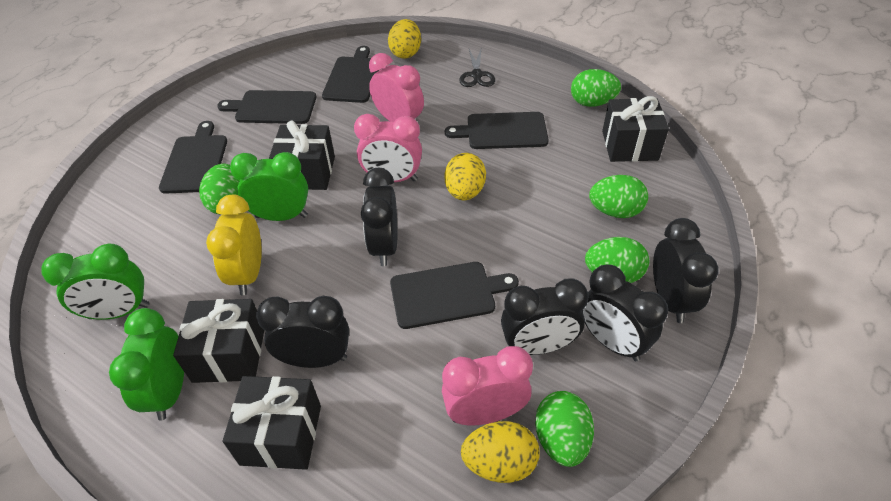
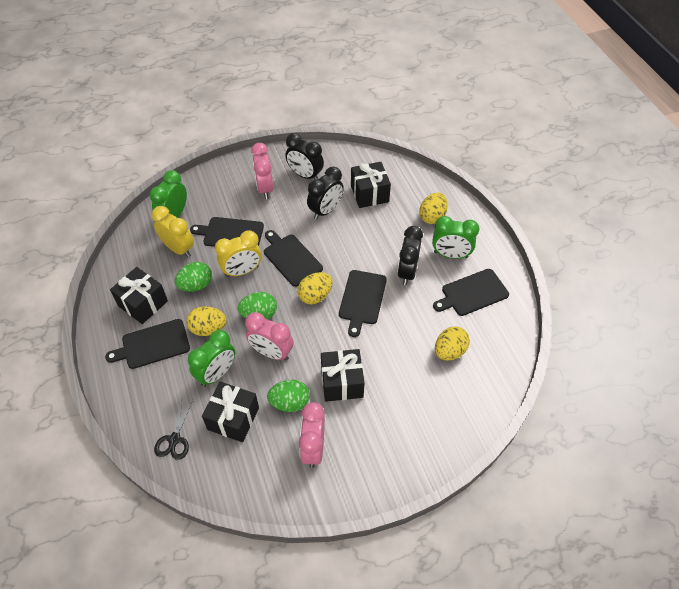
black clock: 5 -> 3
green egg: 5 -> 3
yellow clock: 1 -> 2
yellow egg: 3 -> 4

